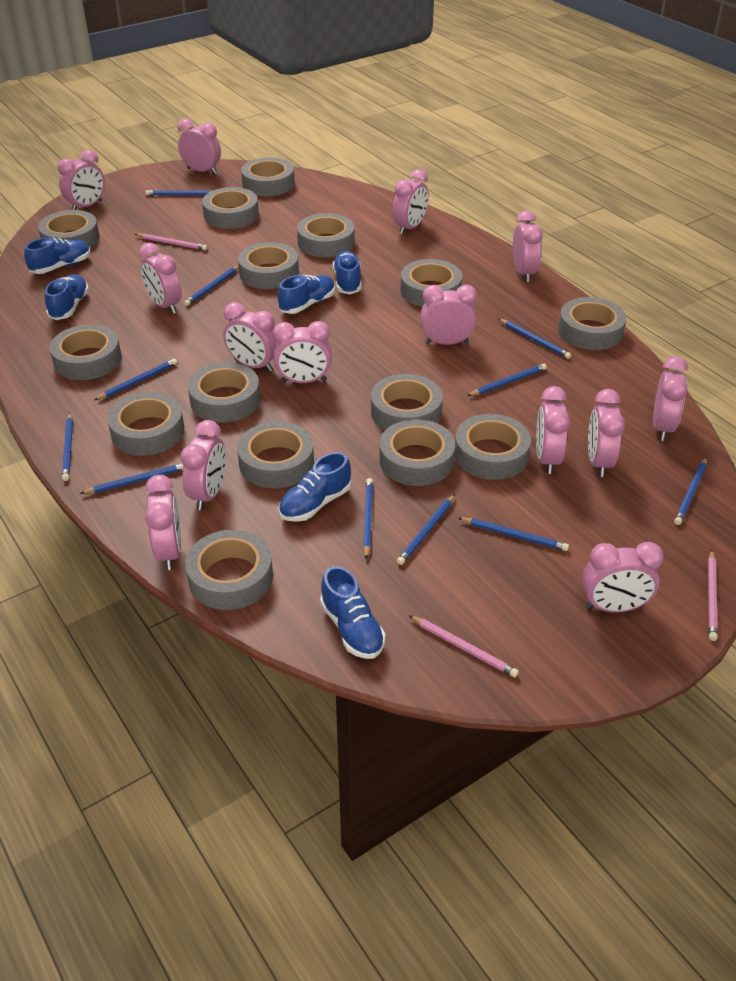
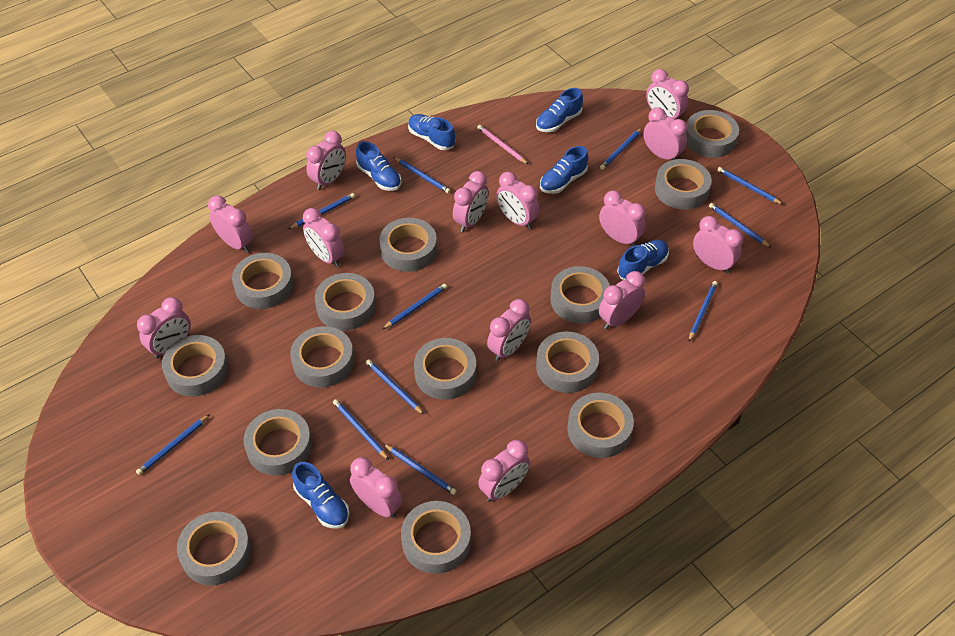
grey tape: 15 -> 14
pink pencil: 3 -> 1

